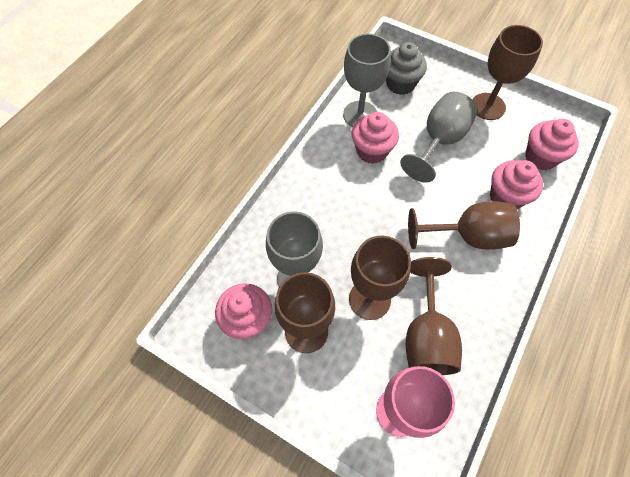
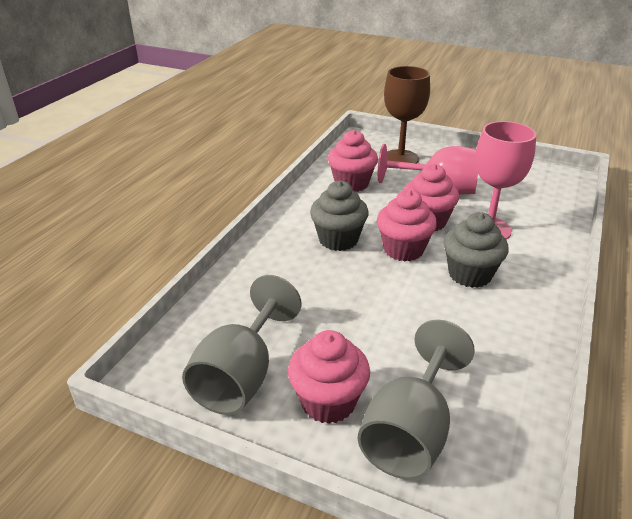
brown goblet: 5 -> 1
grey cupcake: 1 -> 2
grey goblet: 3 -> 2
pink goblet: 1 -> 2

